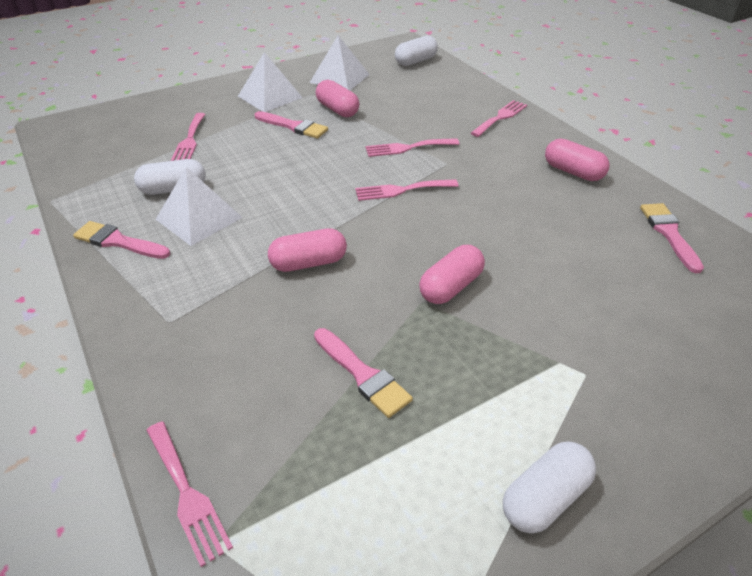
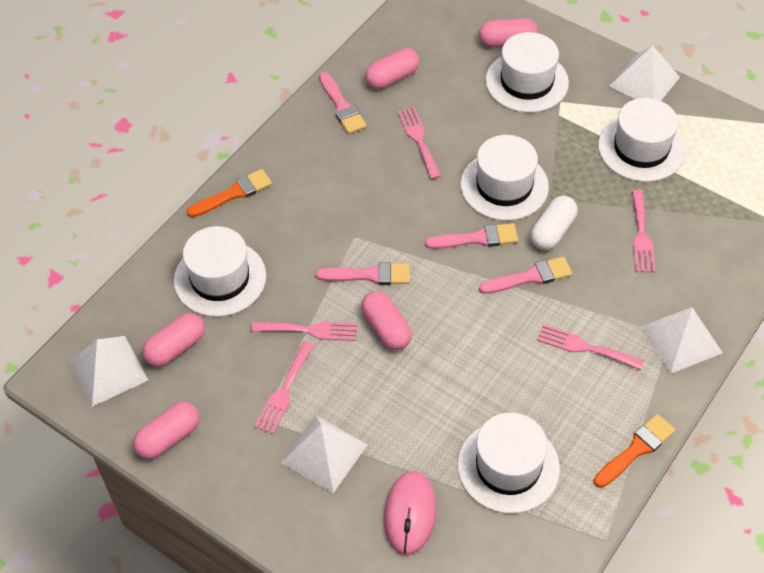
orange brush: 0 -> 2
pink capsule: 4 -> 5
pink mouse: 0 -> 1
white capsule: 3 -> 1
white hat: 0 -> 5
white pyramid: 3 -> 4

